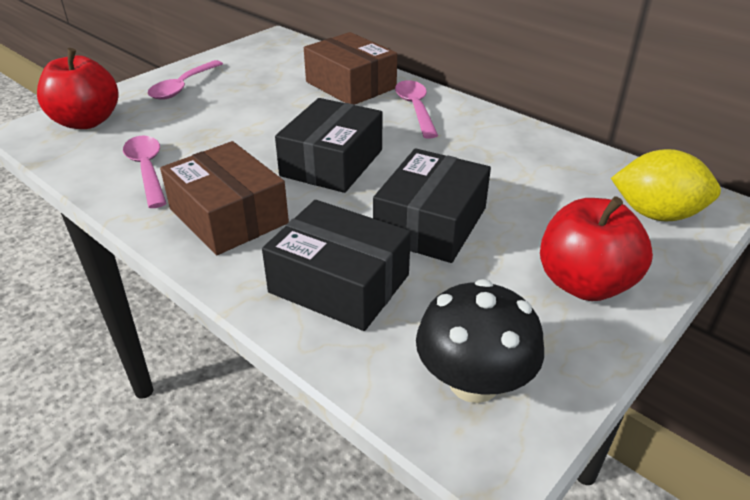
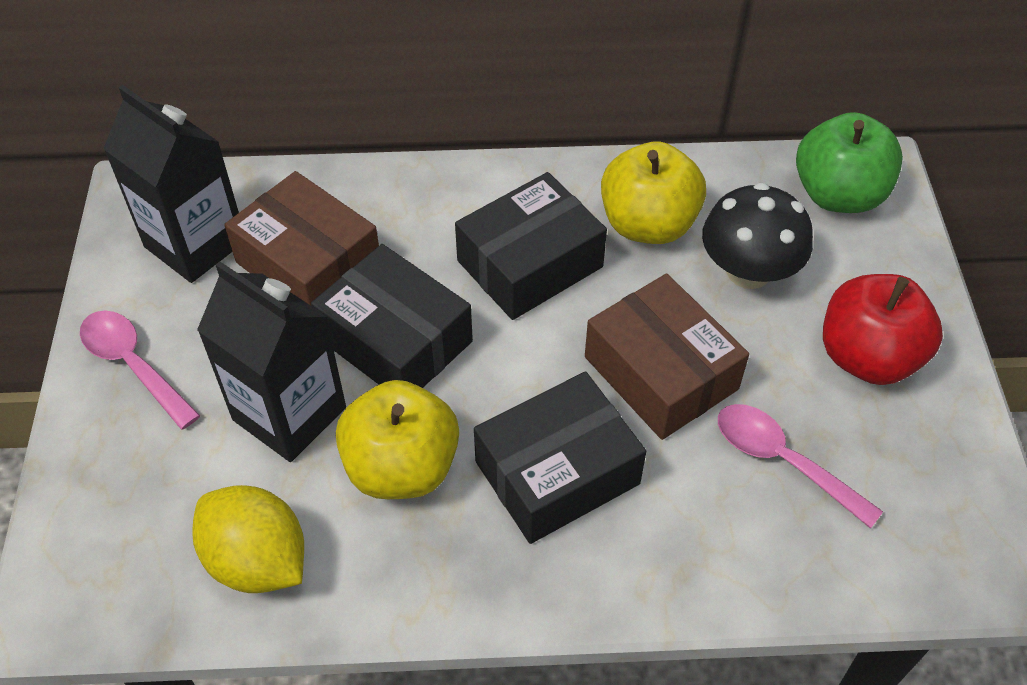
black carton: 0 -> 2
green apple: 0 -> 1
pink spoon: 3 -> 2
red apple: 2 -> 1
yellow apple: 0 -> 2

